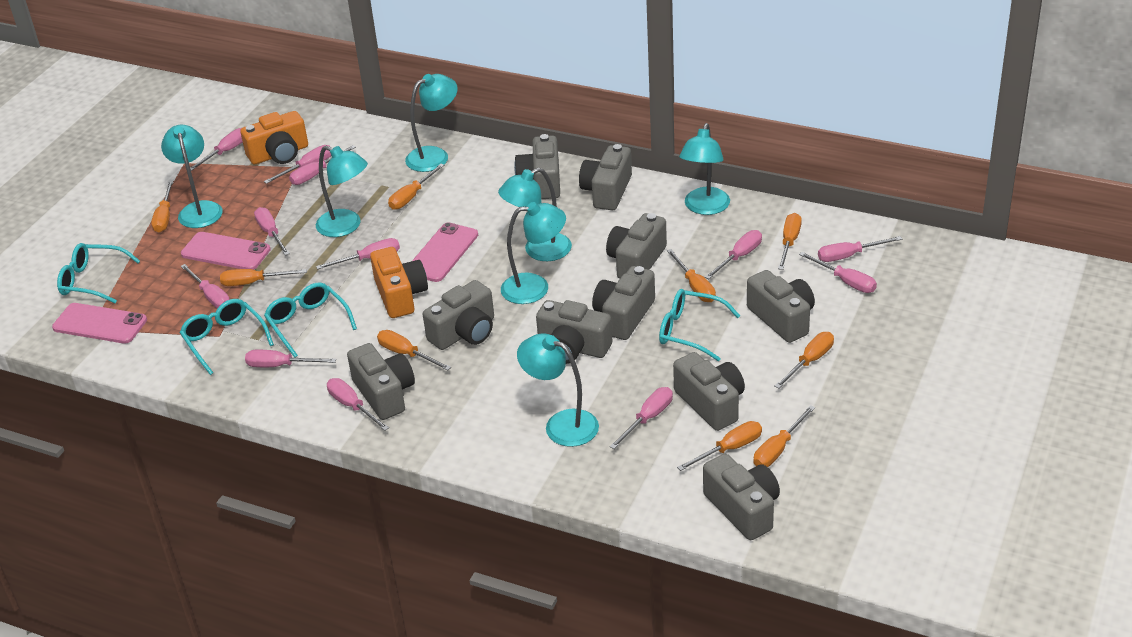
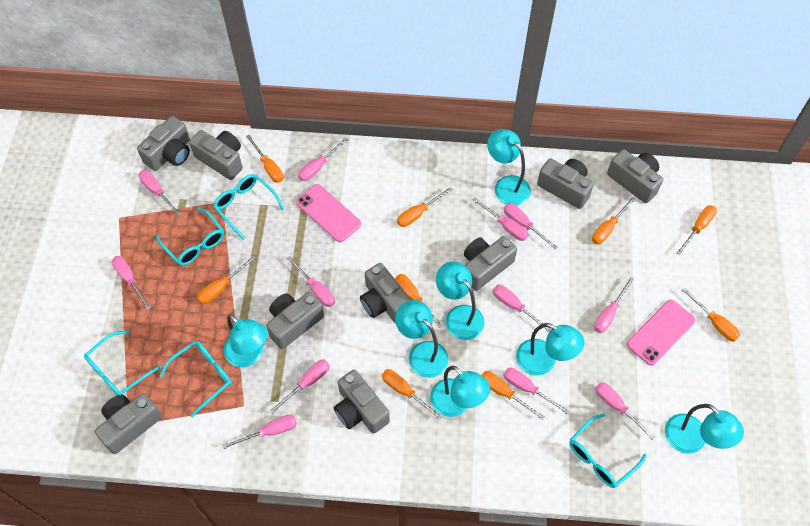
grey camera: 10 -> 9
orange camera: 2 -> 0
pink phone: 3 -> 2
turquoise glasses: 4 -> 5

